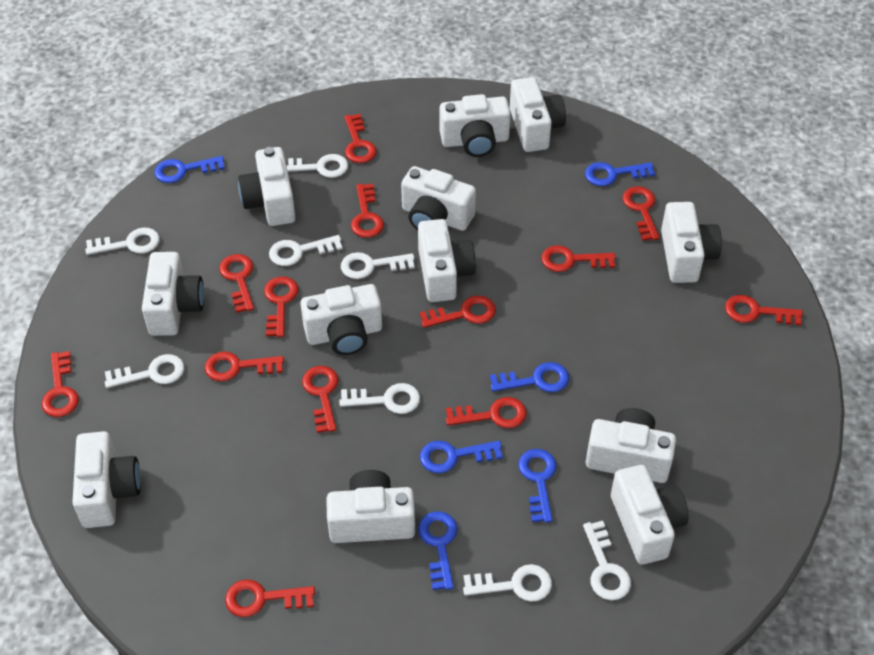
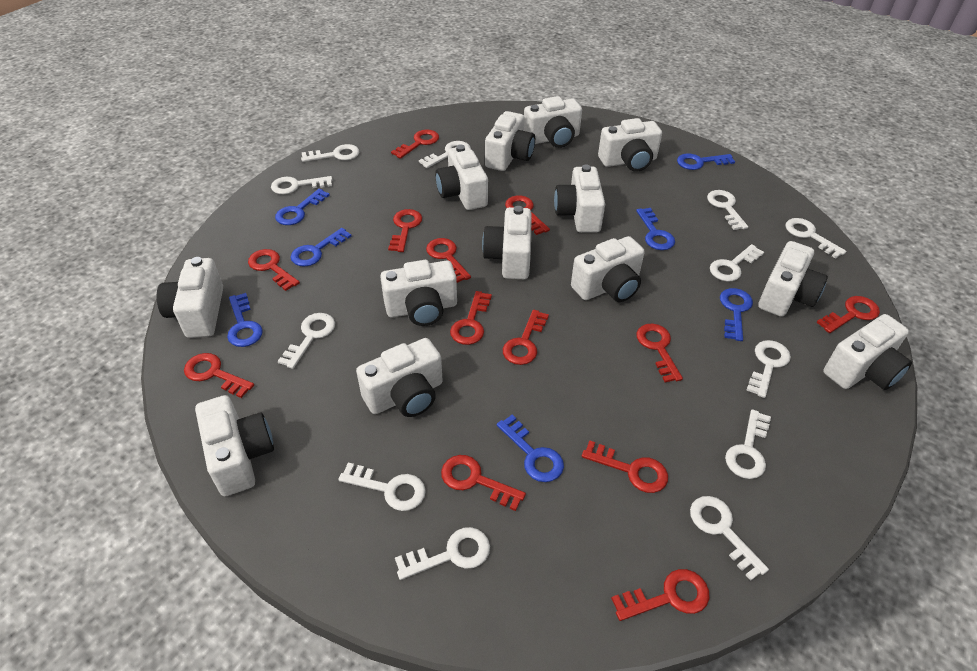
blue key: 6 -> 7
white camera: 12 -> 13
white key: 8 -> 12

